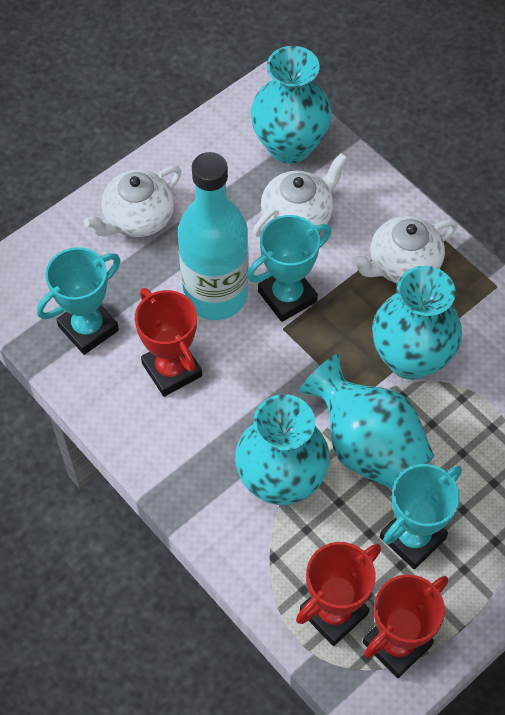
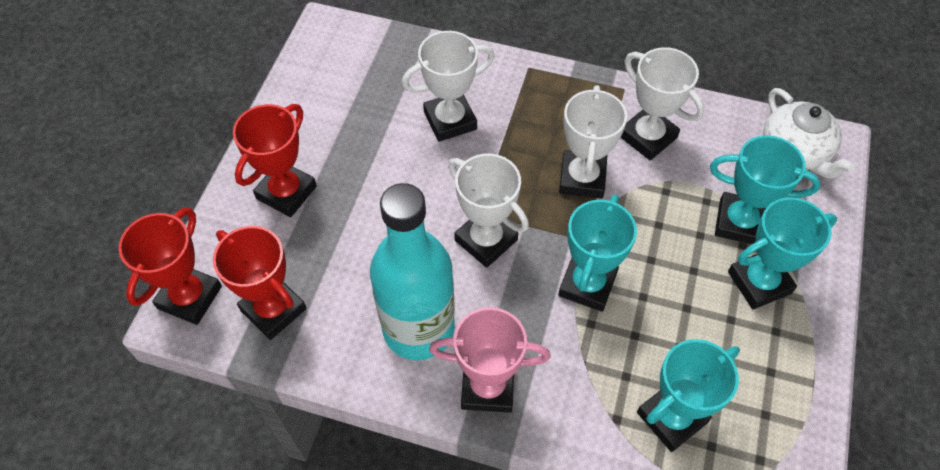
pink trophy: 0 -> 1
turquoise trophy: 3 -> 4
turquoise vase: 4 -> 0
white teapot: 3 -> 1
white trophy: 0 -> 4

